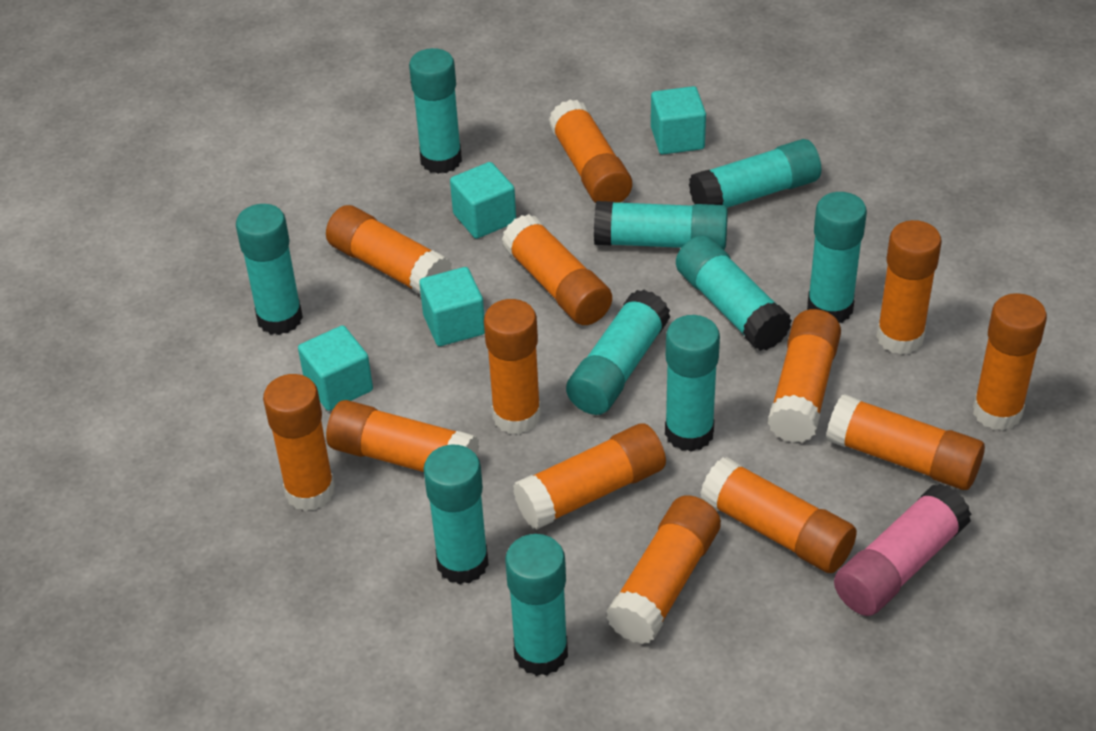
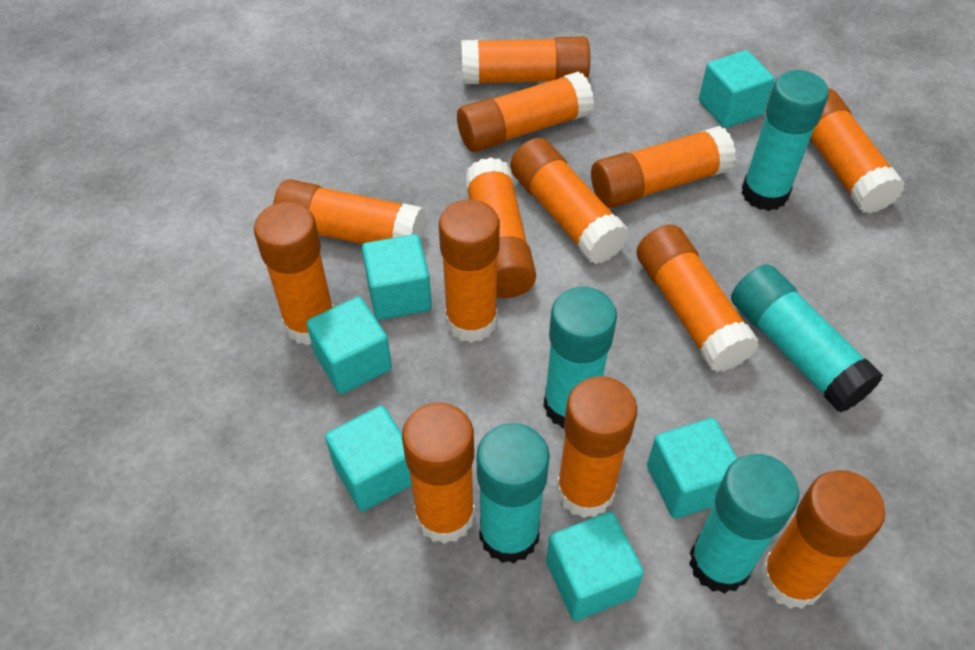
pink glue stick: 1 -> 0
turquoise cube: 4 -> 6
turquoise glue stick: 10 -> 5

